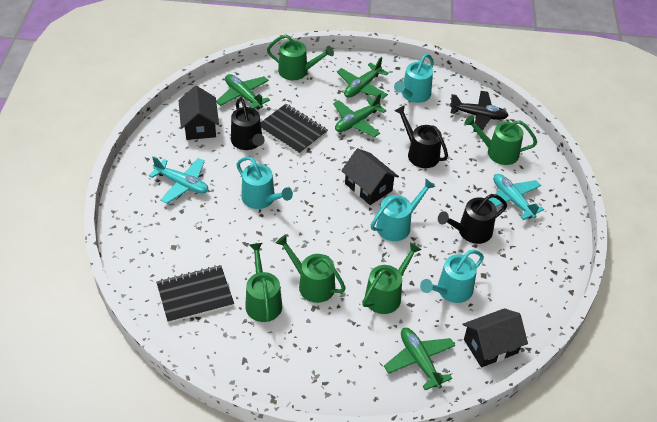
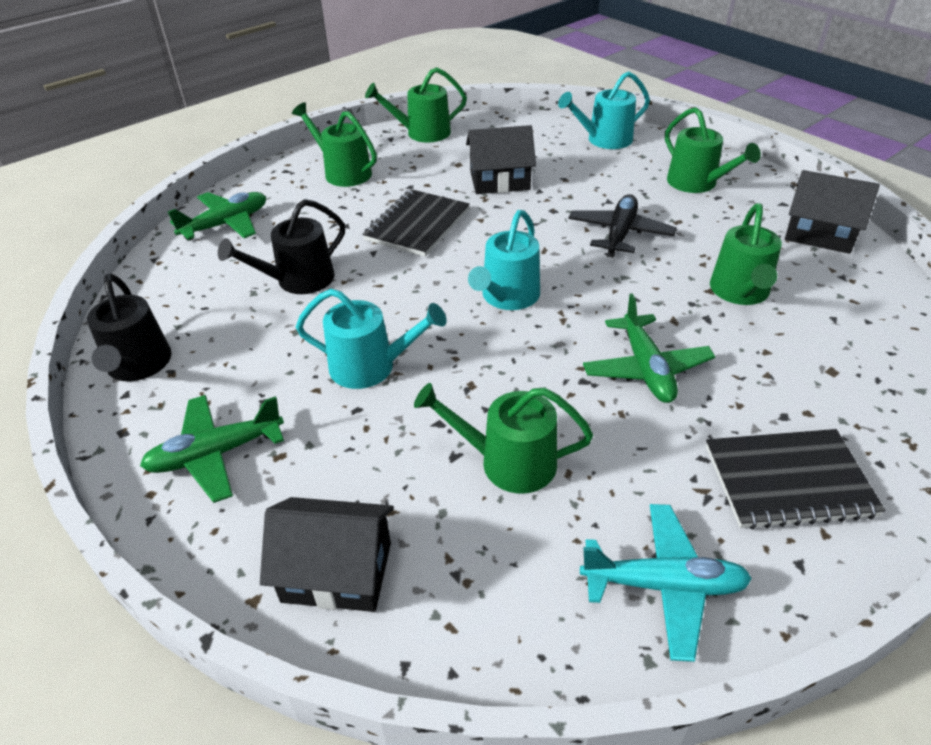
black watering can: 3 -> 2
green plane: 4 -> 3
turquoise plane: 2 -> 1
turquoise watering can: 4 -> 3

